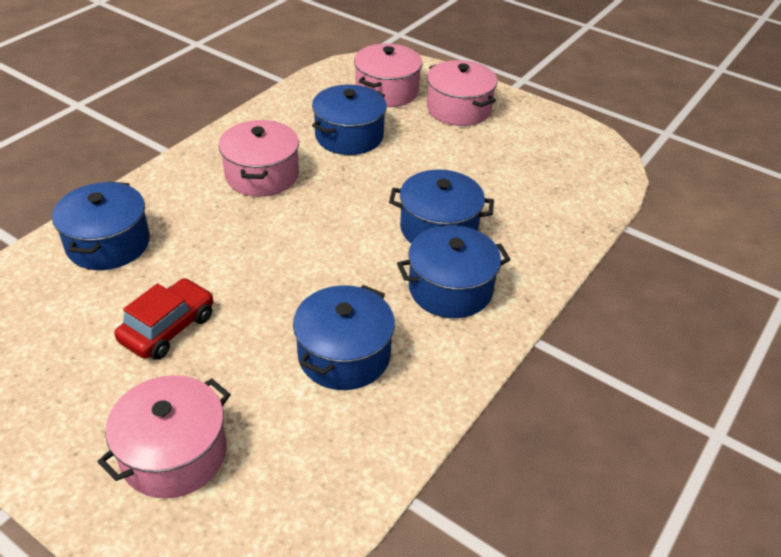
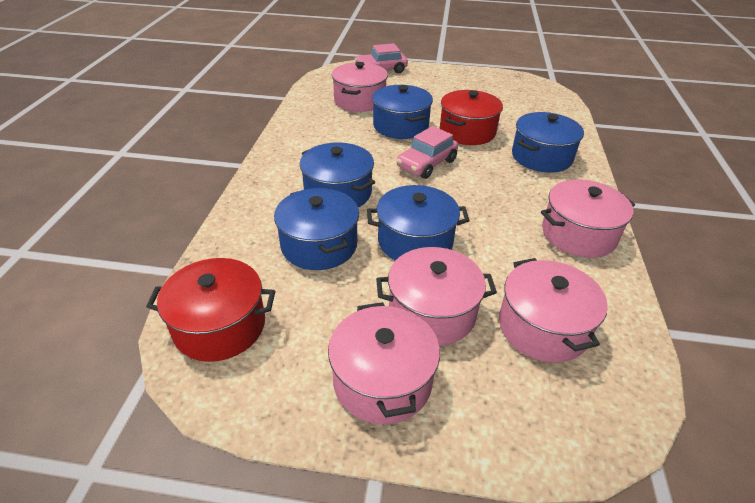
pink car: 0 -> 2
pink pot: 4 -> 5
red car: 1 -> 0
red pot: 0 -> 2

